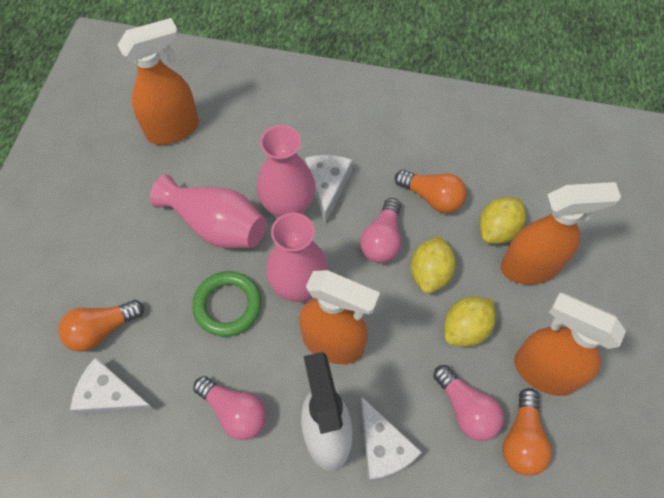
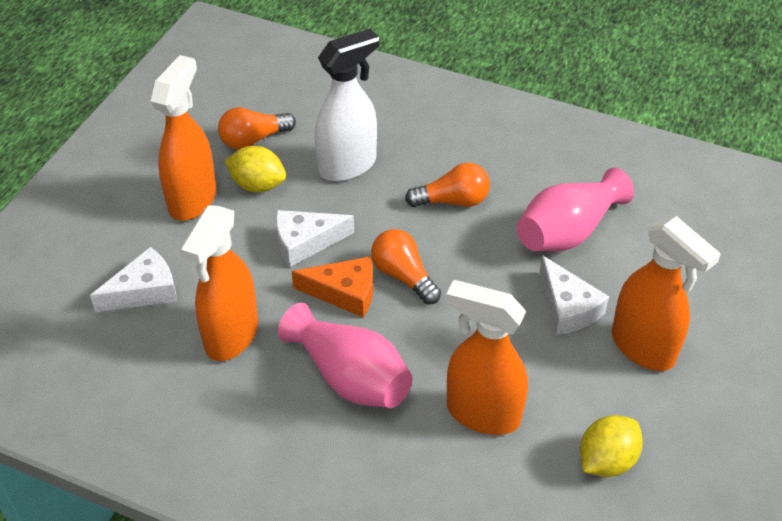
green ring: 1 -> 0
orange cheese: 0 -> 1
pink light bulb: 3 -> 0
pink vase: 3 -> 2
yellow lemon: 3 -> 2

